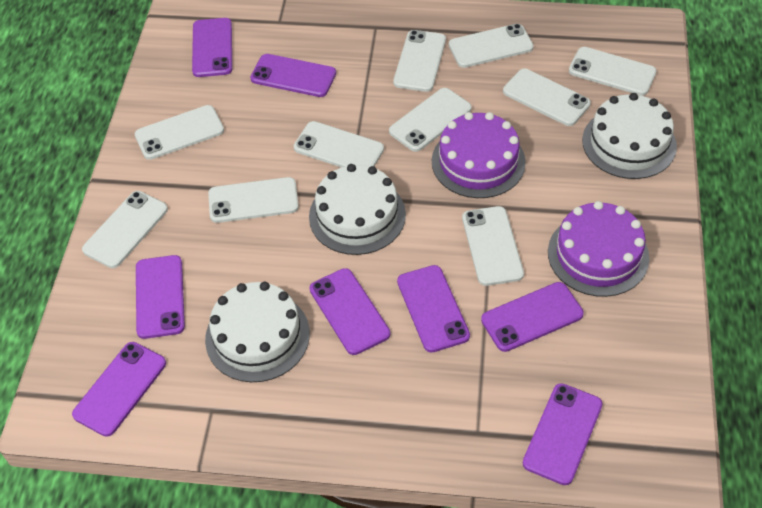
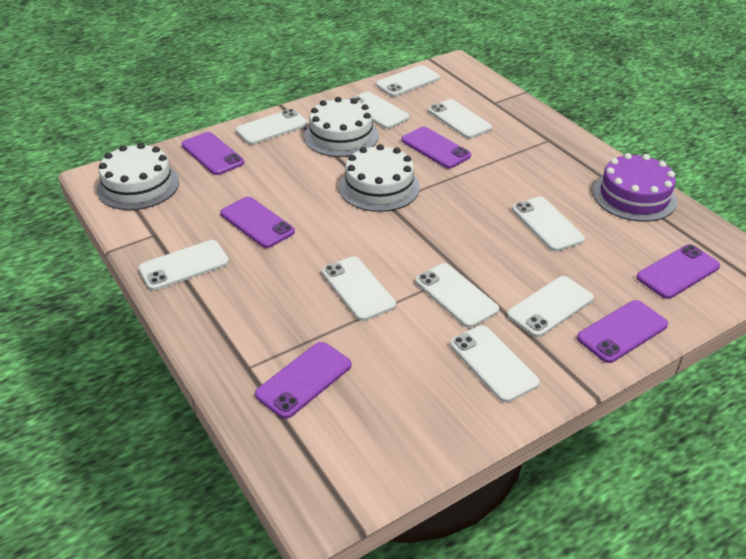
purple cake: 2 -> 1
purple phone: 8 -> 6

